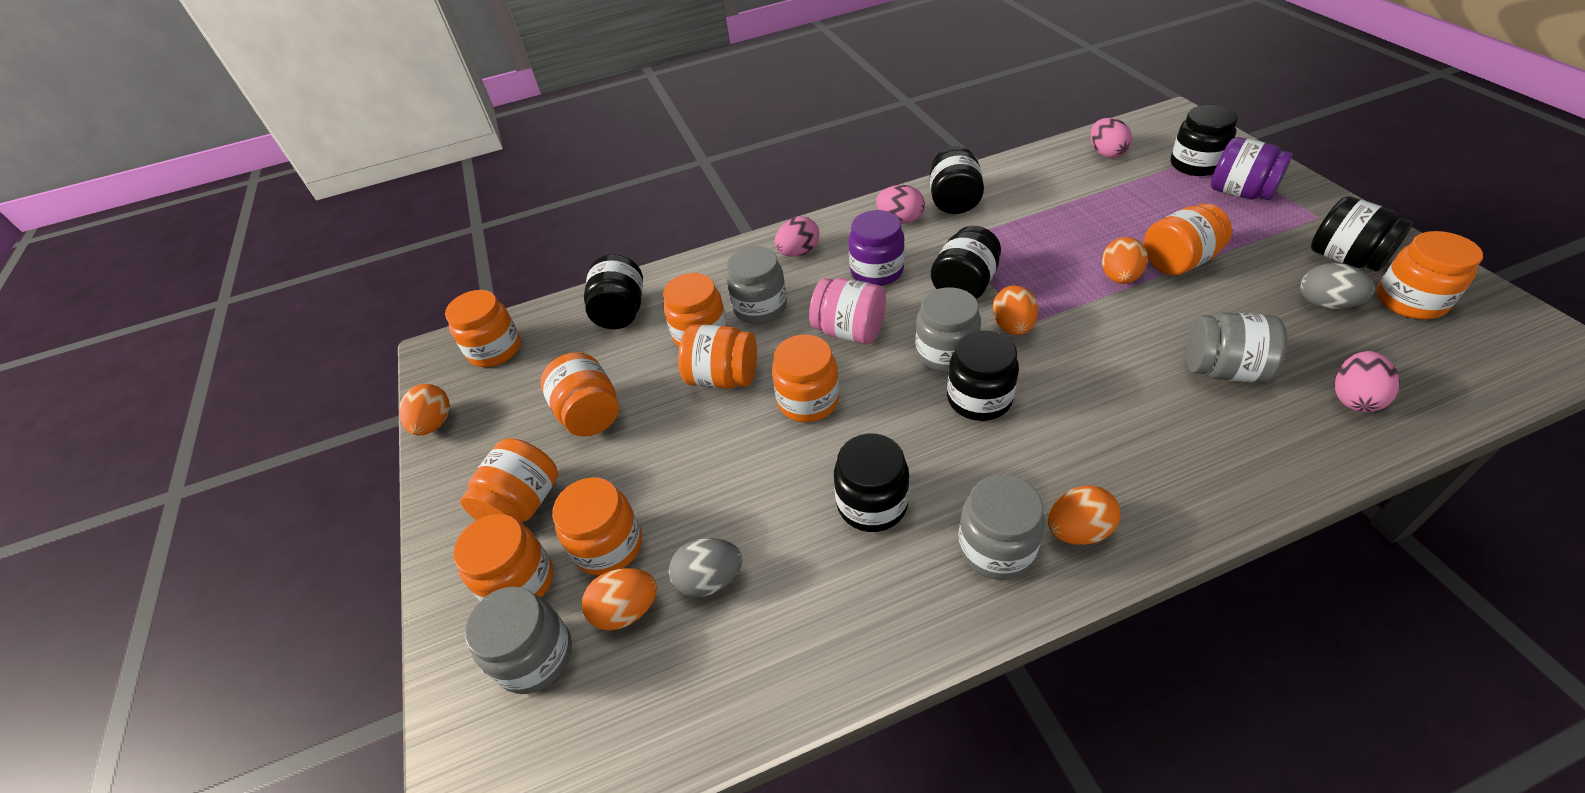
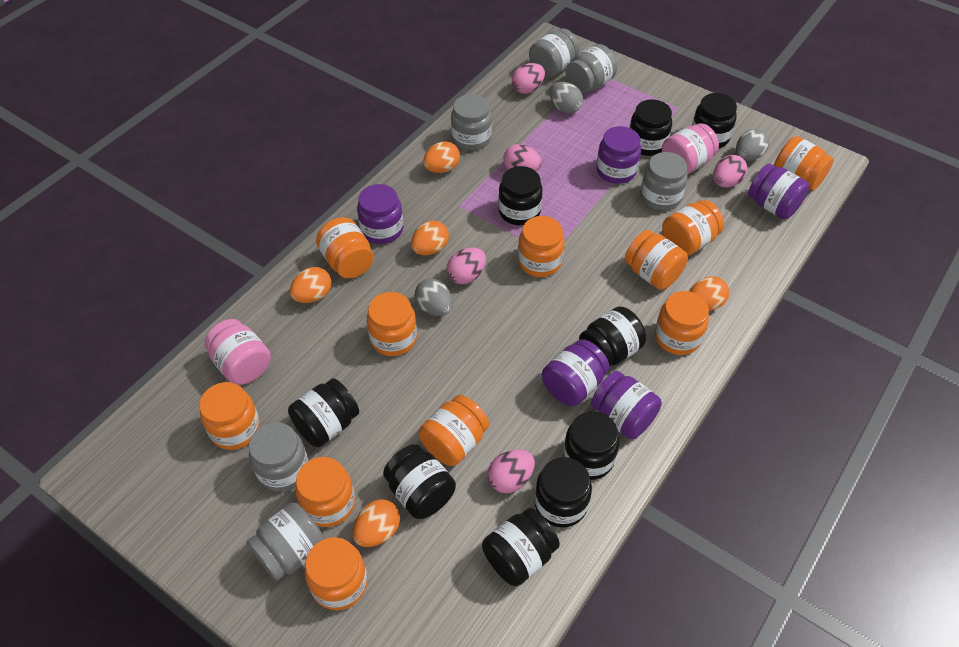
black jar: 7 -> 9
grey egg: 2 -> 3
grey jar: 5 -> 6
orange jar: 10 -> 11
pink egg: 4 -> 5
pink jar: 1 -> 2
purple jar: 2 -> 5

